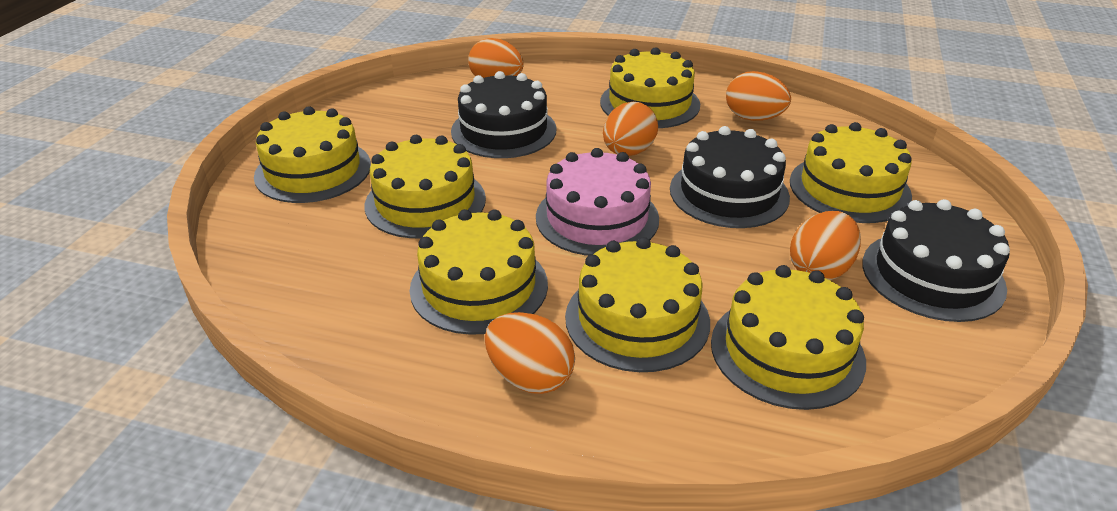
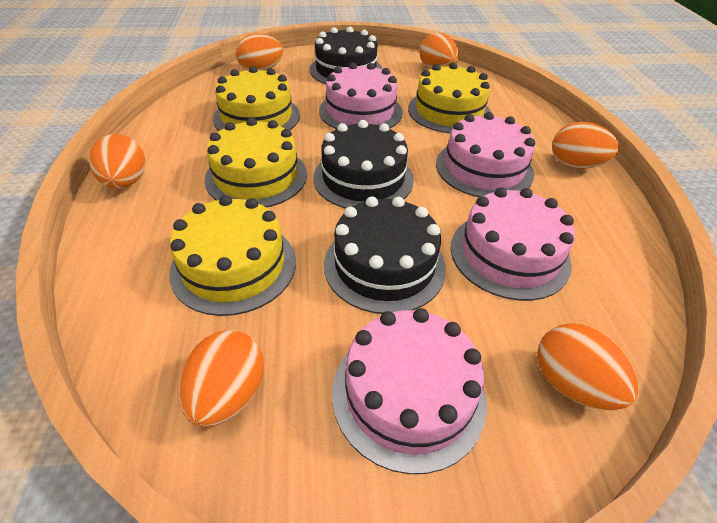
orange egg: 5 -> 6
pink cake: 1 -> 4
yellow cake: 7 -> 4

